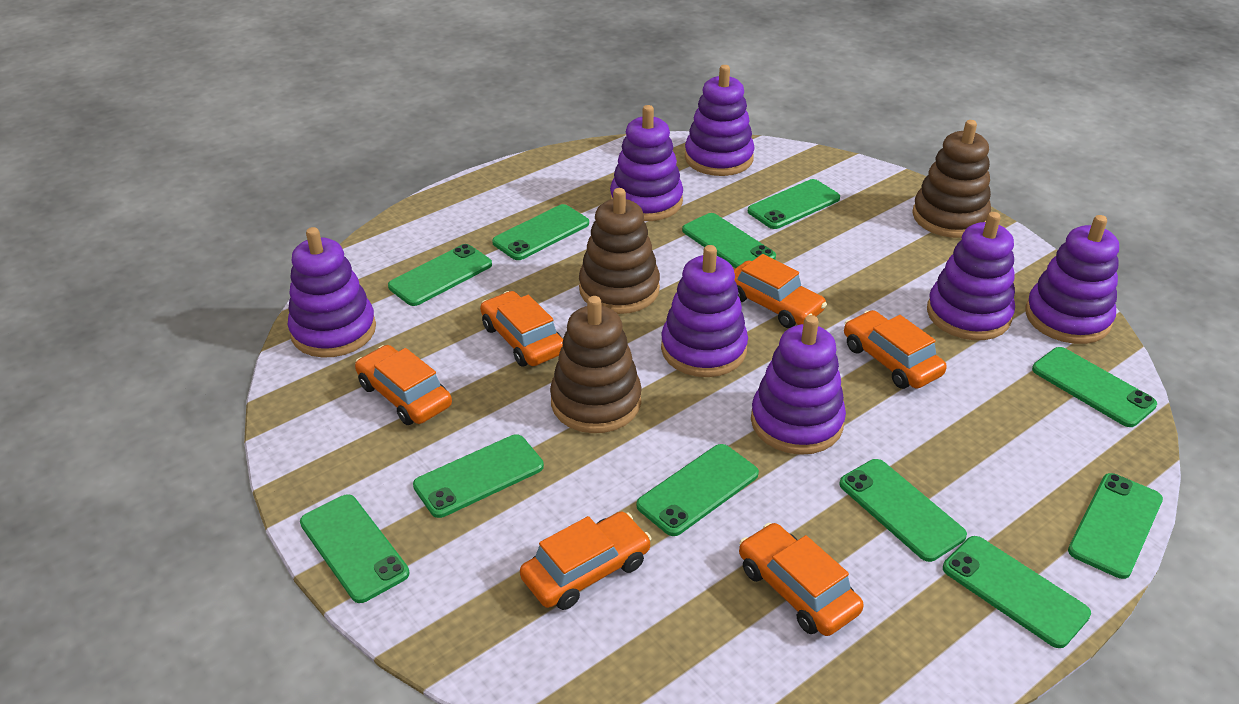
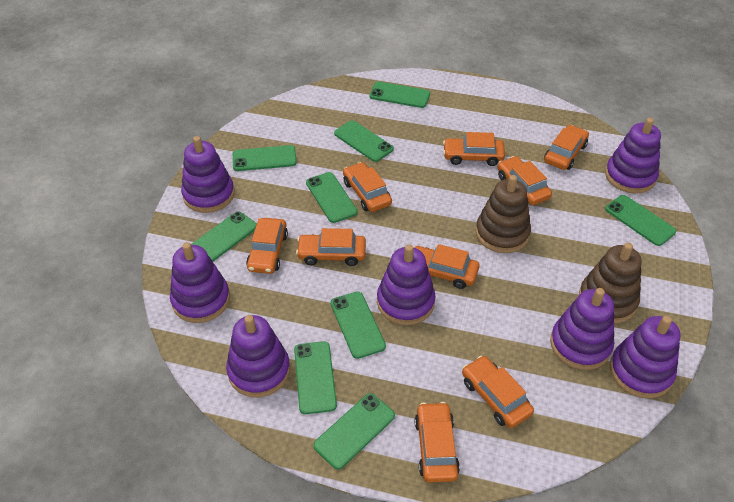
brown stacking toy: 3 -> 2
green phone: 11 -> 9
orange car: 6 -> 9

